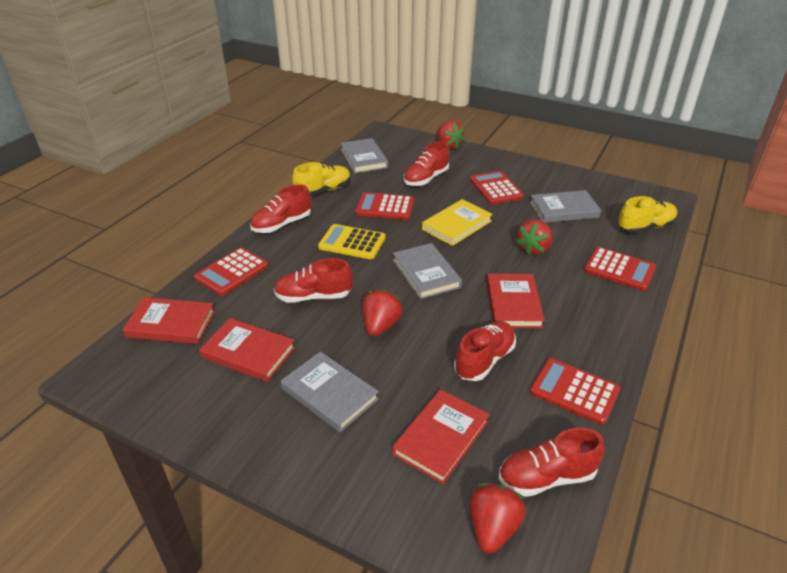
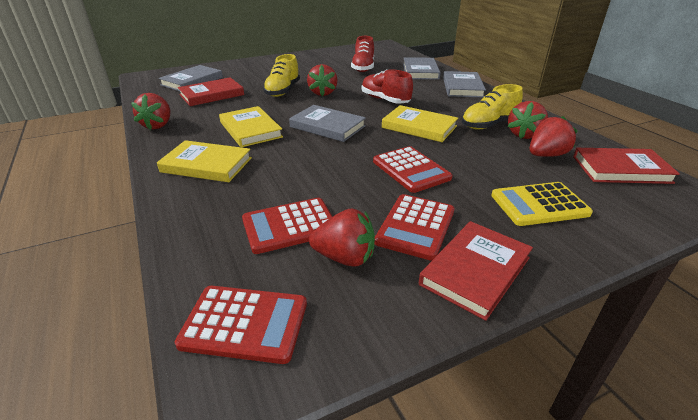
red book: 4 -> 3
red calculator: 5 -> 4
red shoe: 5 -> 2
red strawberry: 4 -> 5
yellow book: 1 -> 3

